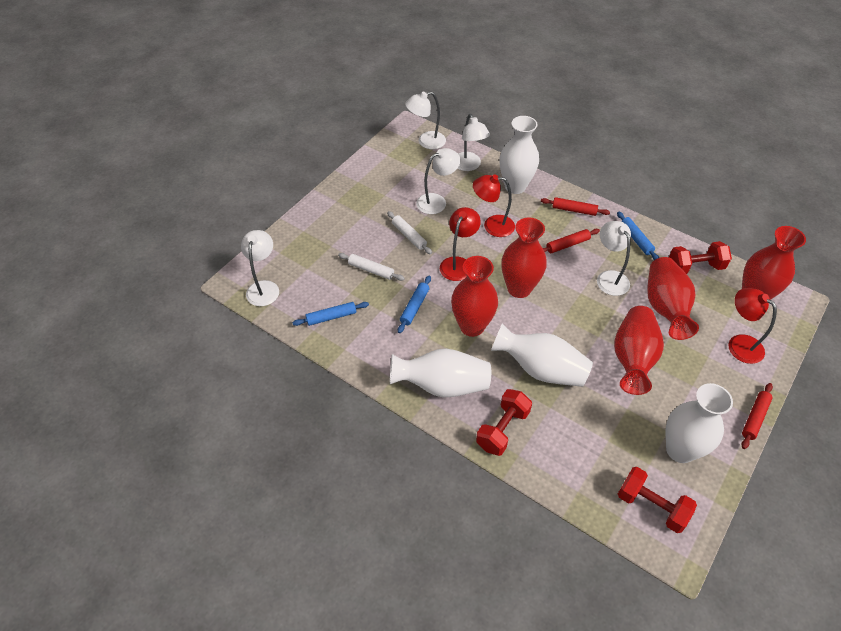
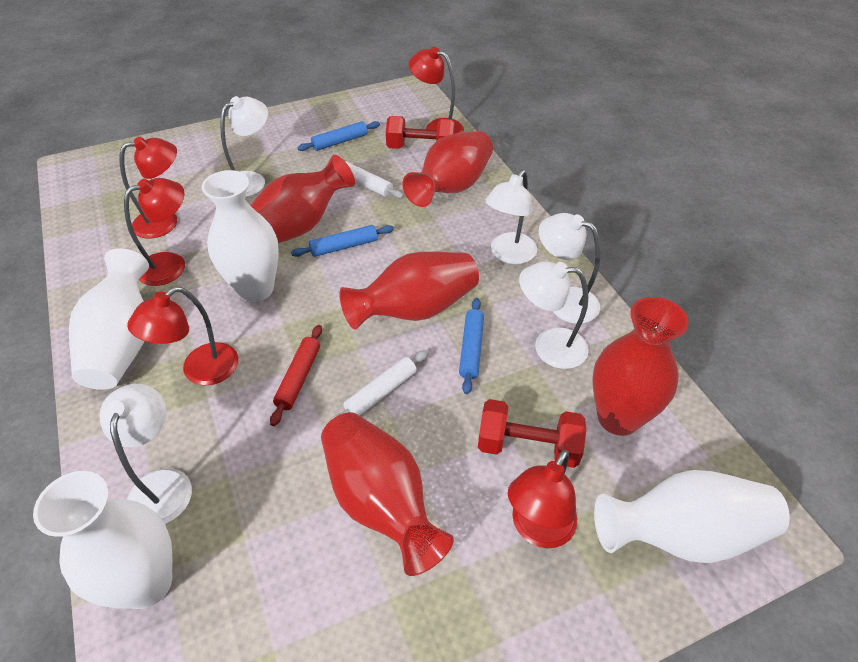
red dumbbell: 3 -> 2
red lamp: 3 -> 5
red rolling pin: 3 -> 1

